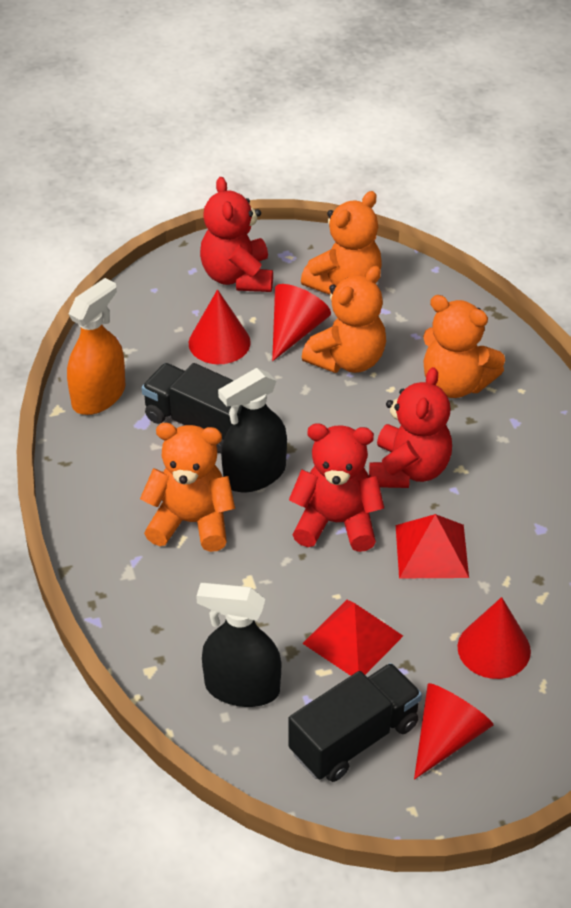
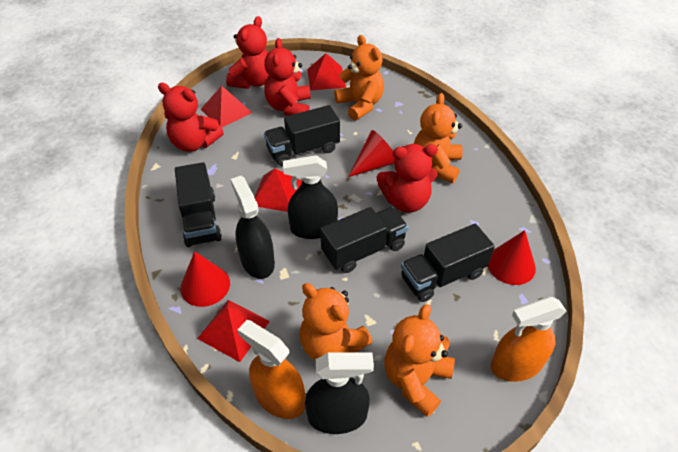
black spray bottle: 2 -> 3
black truck: 2 -> 4
orange spray bottle: 1 -> 2
red cone: 4 -> 3
red pyramid: 2 -> 4
red teddy bear: 3 -> 4

